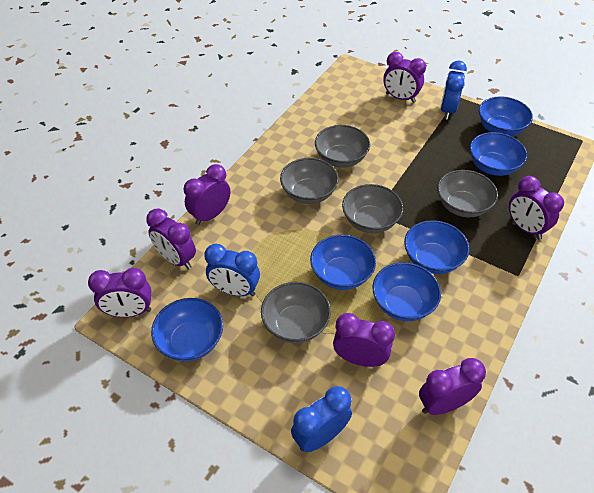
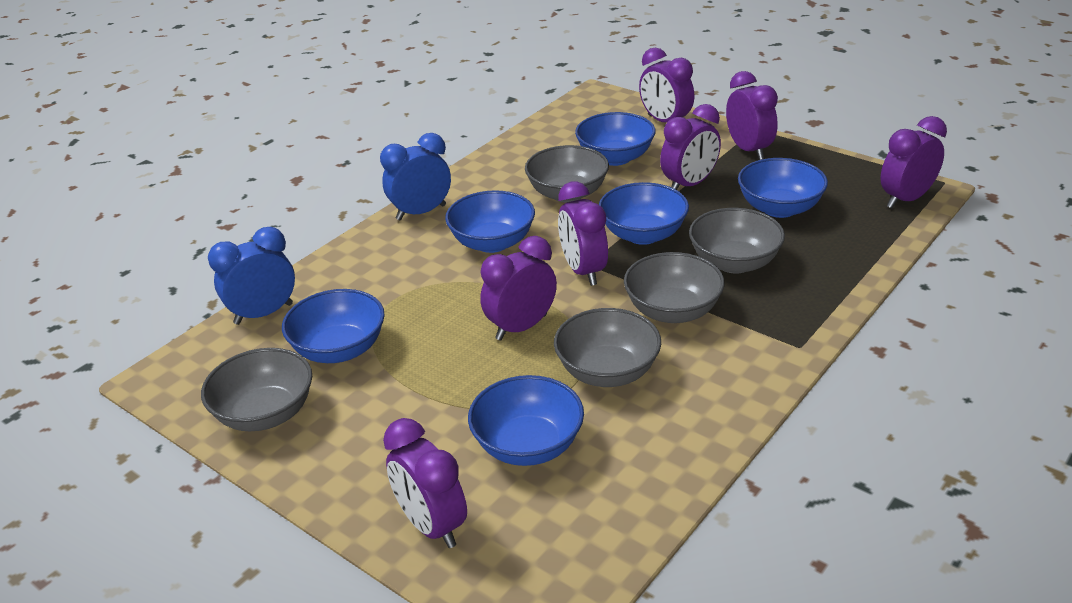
blue clock: 3 -> 2

